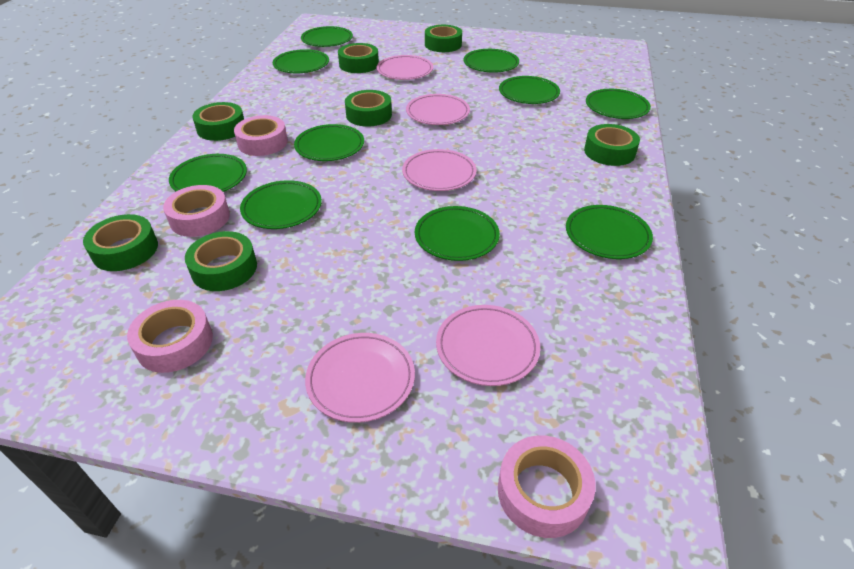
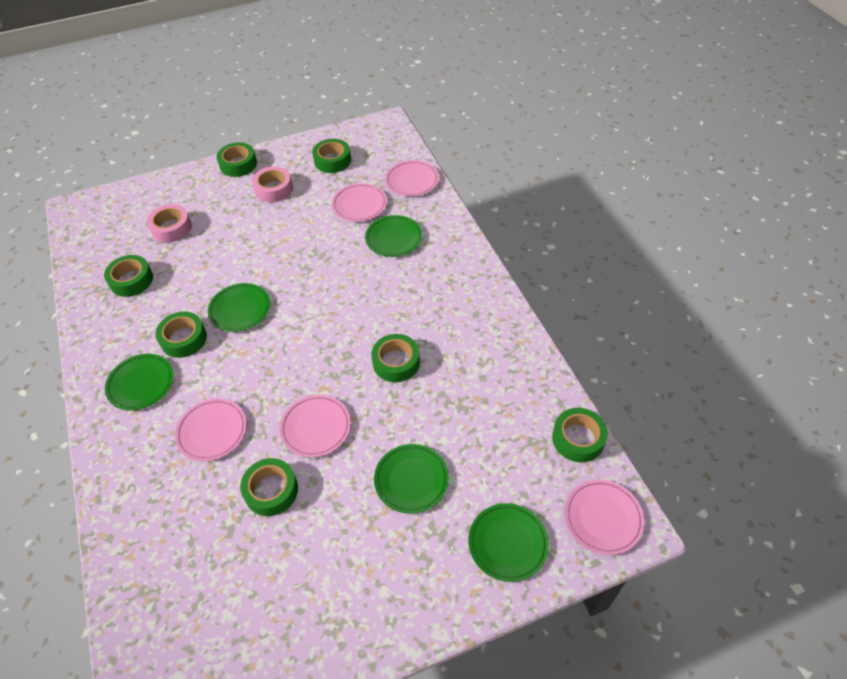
green plate: 10 -> 5
pink tape: 4 -> 2

